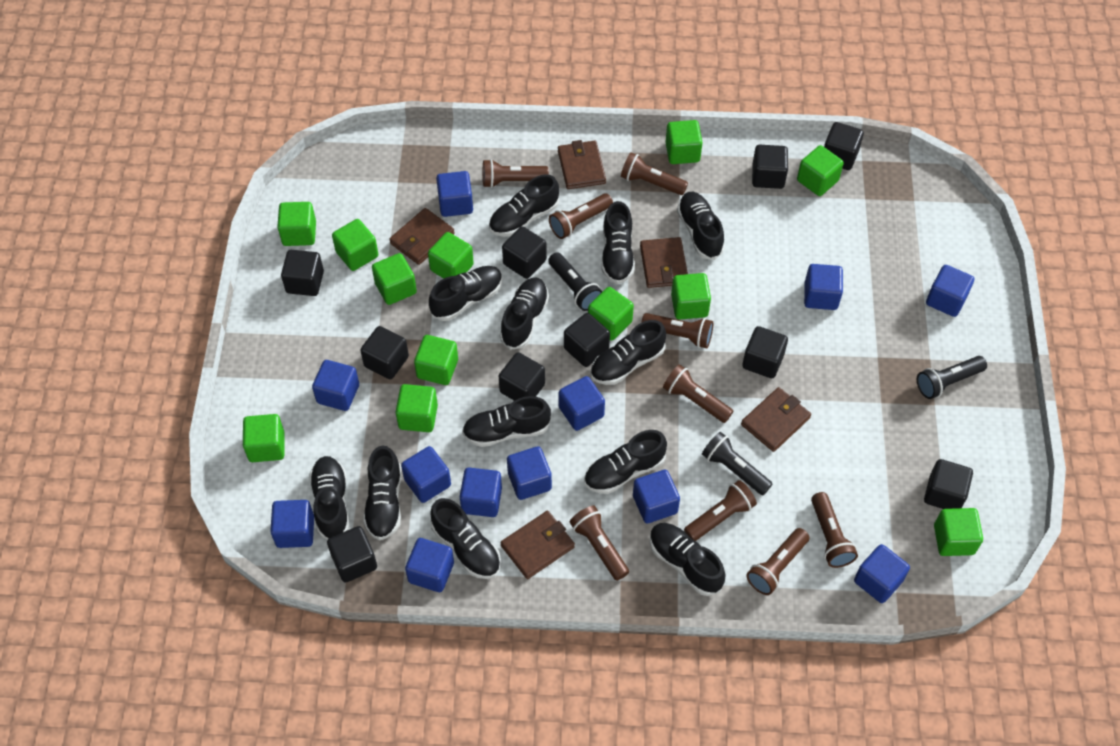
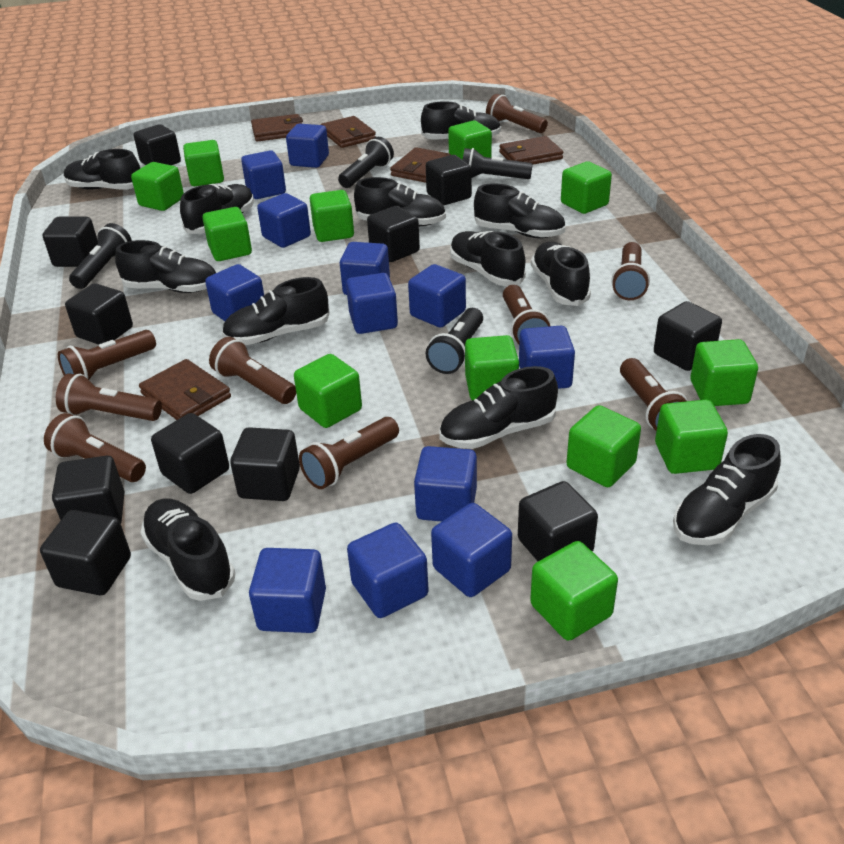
black cube: 10 -> 11
black flashlight: 3 -> 4

